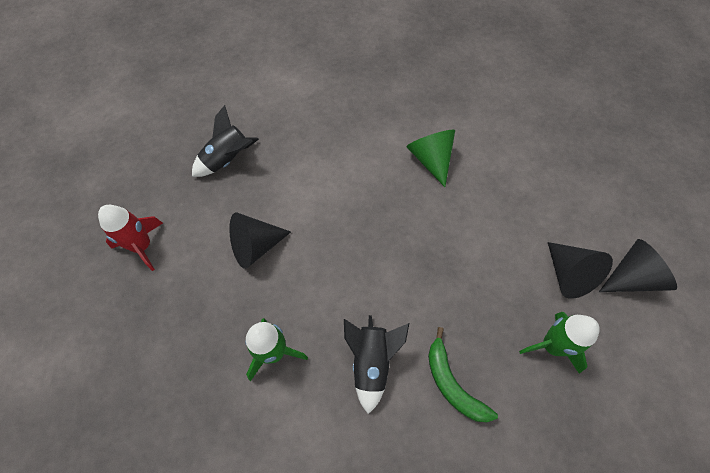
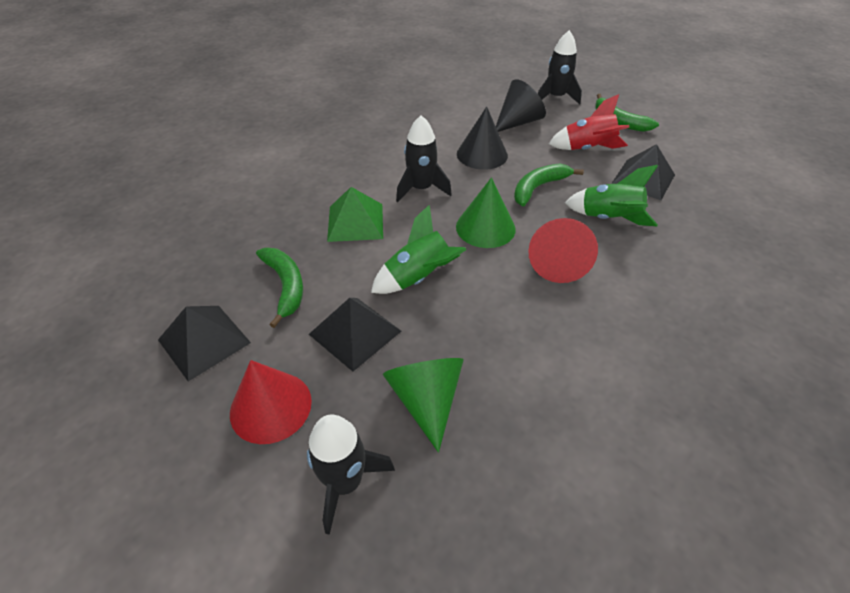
black cone: 3 -> 2
black pyramid: 0 -> 3
black rocket: 2 -> 3
green banana: 1 -> 3
green cone: 1 -> 2
green pyramid: 0 -> 1
red cone: 0 -> 2

